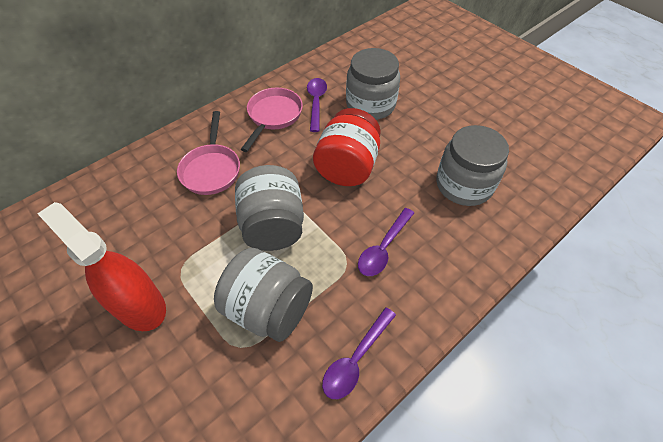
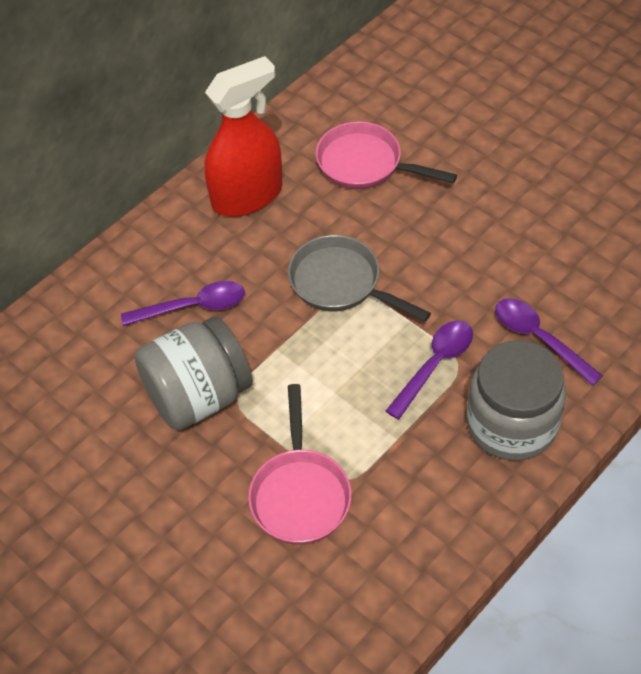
grey jar: 4 -> 2
grey pan: 0 -> 1
red jar: 1 -> 0

